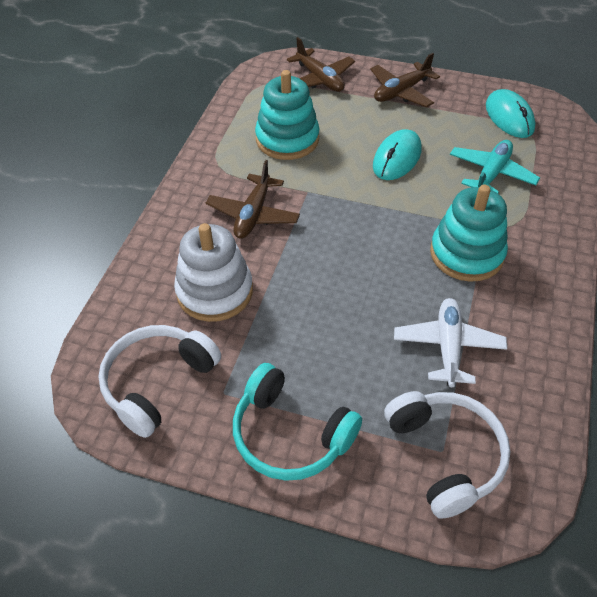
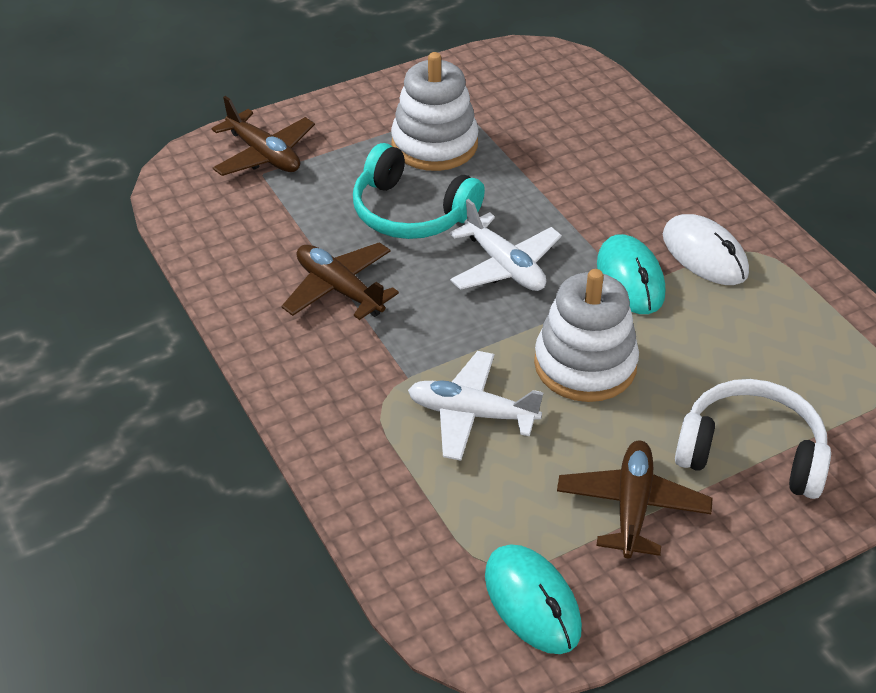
turquoise plane: 1 -> 0
turquoise stacking toy: 2 -> 0
white headphones: 2 -> 1
white mouse: 0 -> 1
white plane: 1 -> 2
white stacking toy: 1 -> 2

